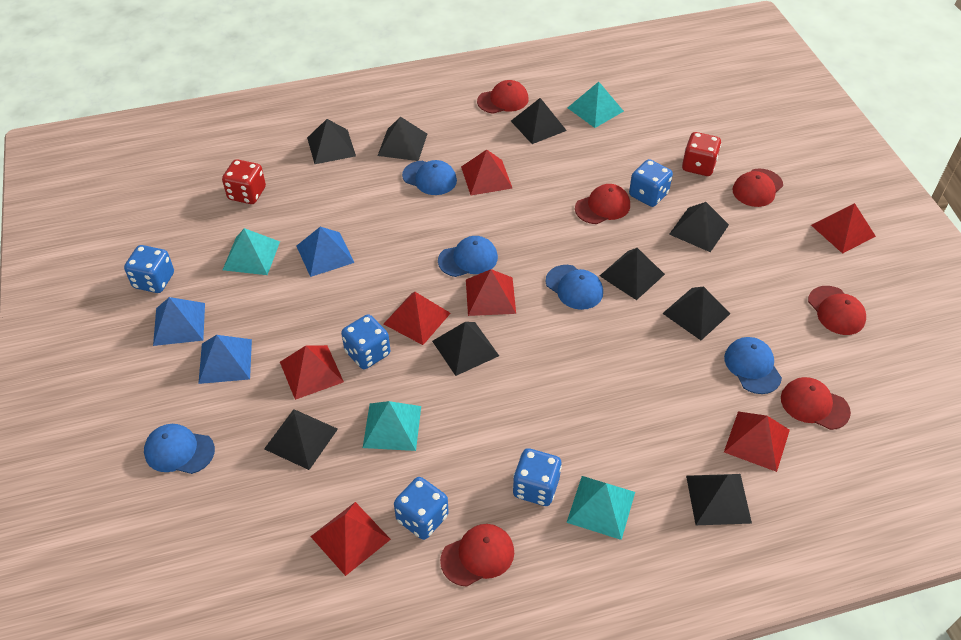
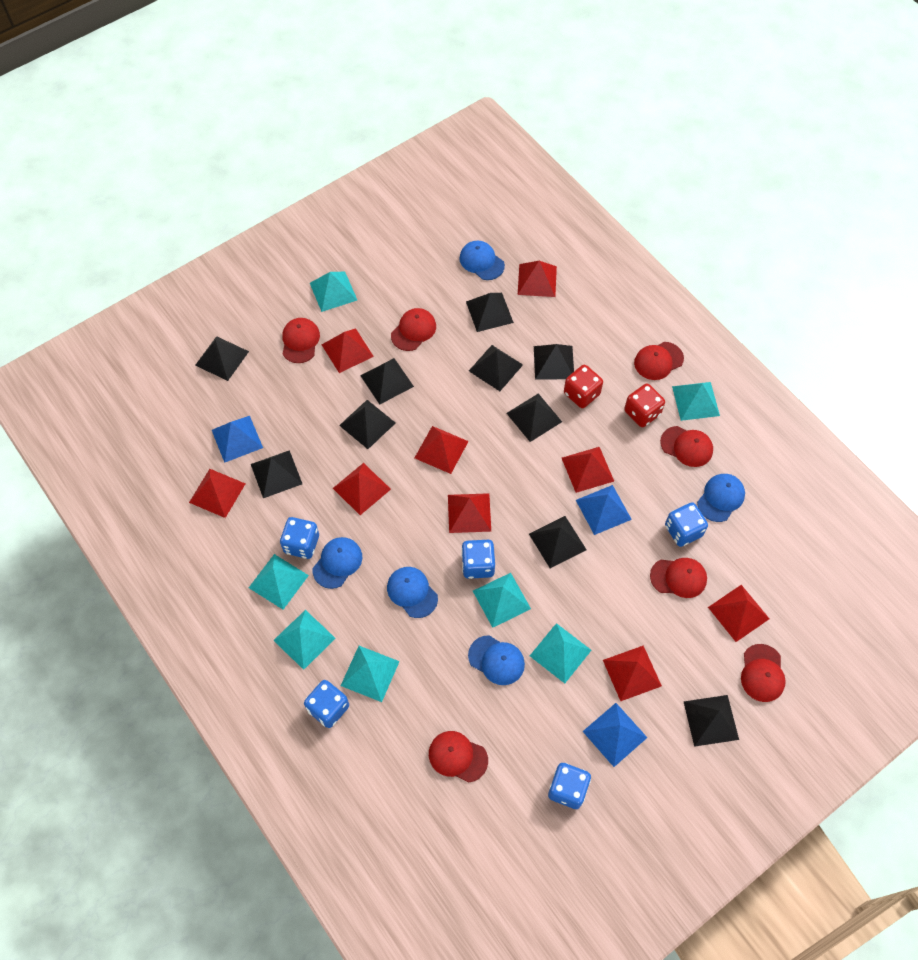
black pyramid: 9 -> 10
red cap: 6 -> 7
red pyramid: 7 -> 9
turquoise pyramid: 4 -> 7

